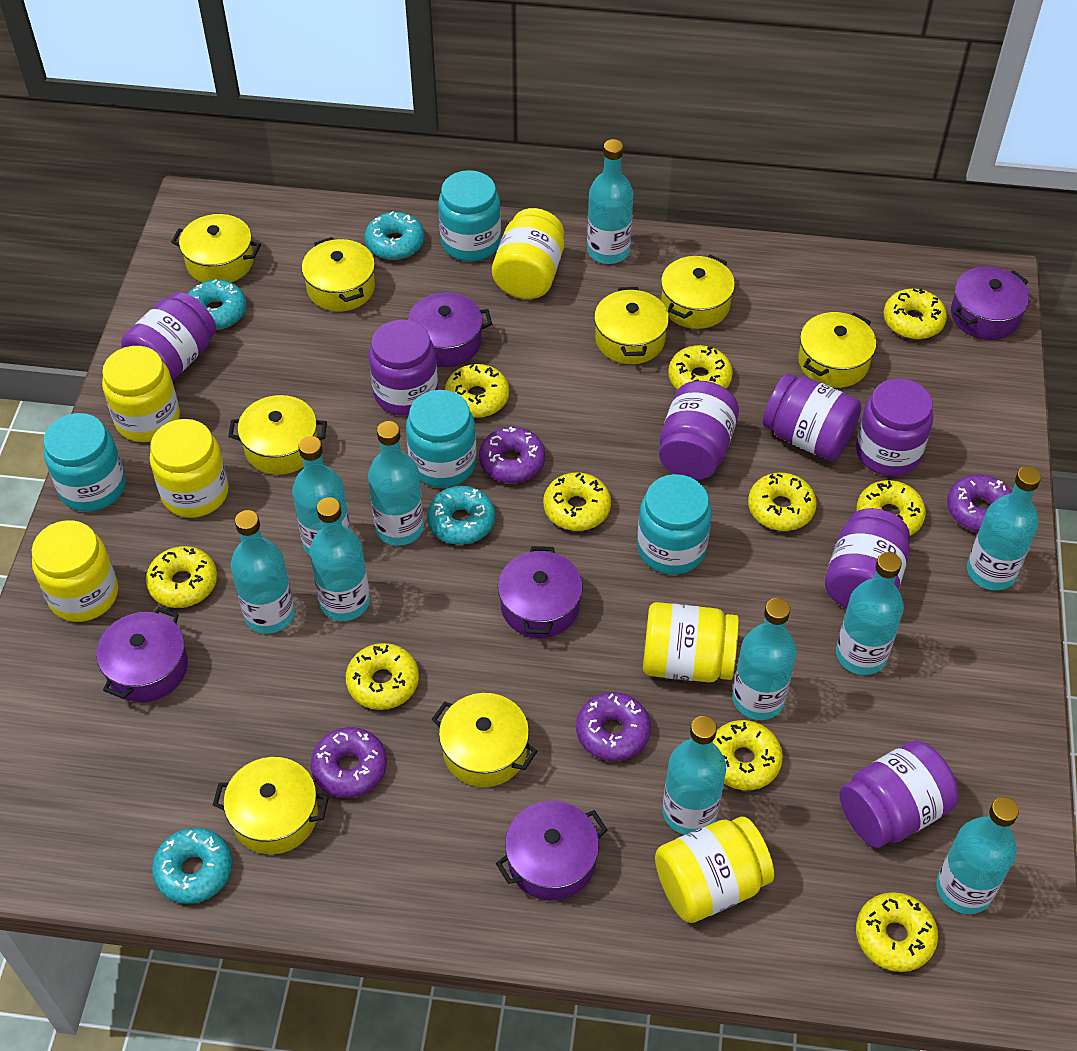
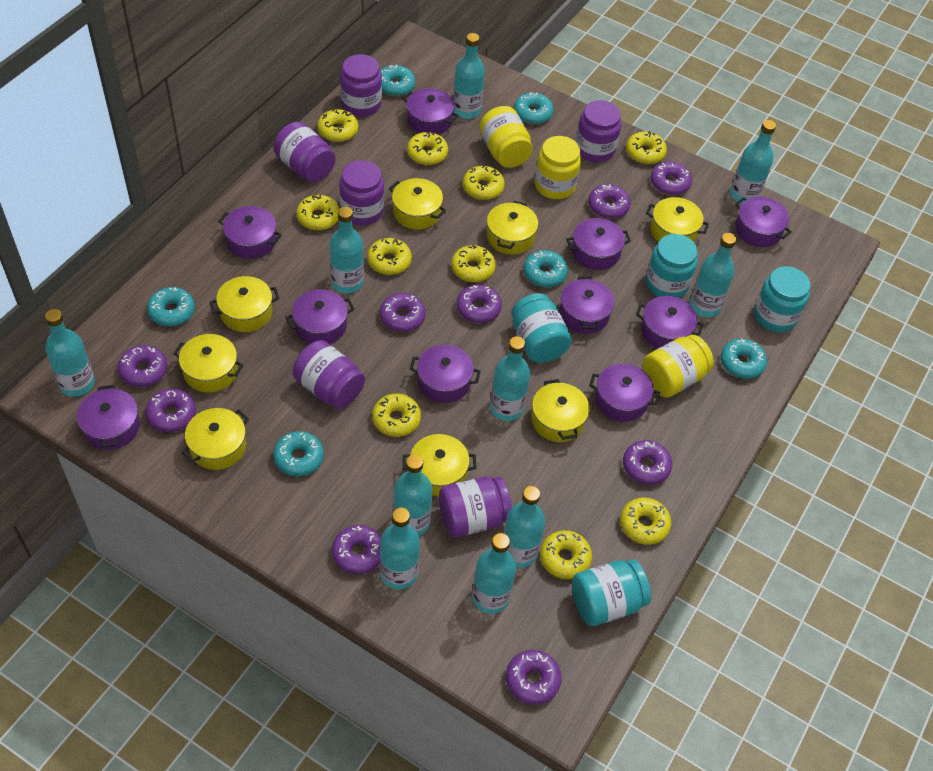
purple donut: 4 -> 9
purple jar: 7 -> 6
purple pot: 5 -> 10
turquoise donut: 4 -> 6
yellow jar: 6 -> 3

